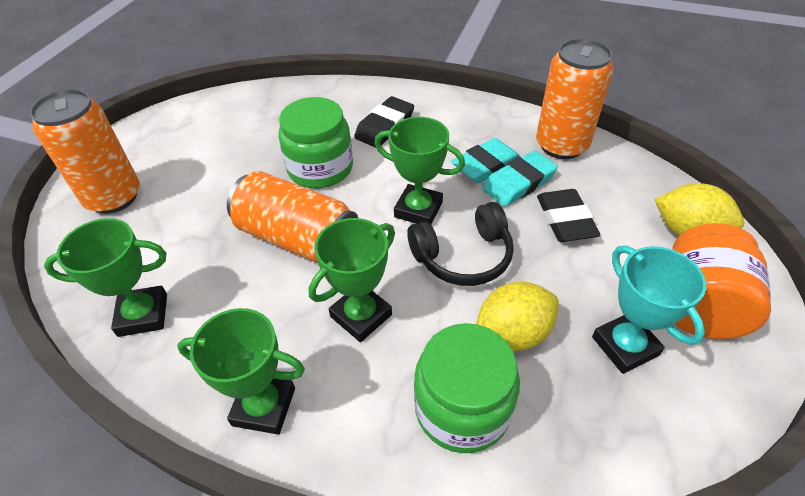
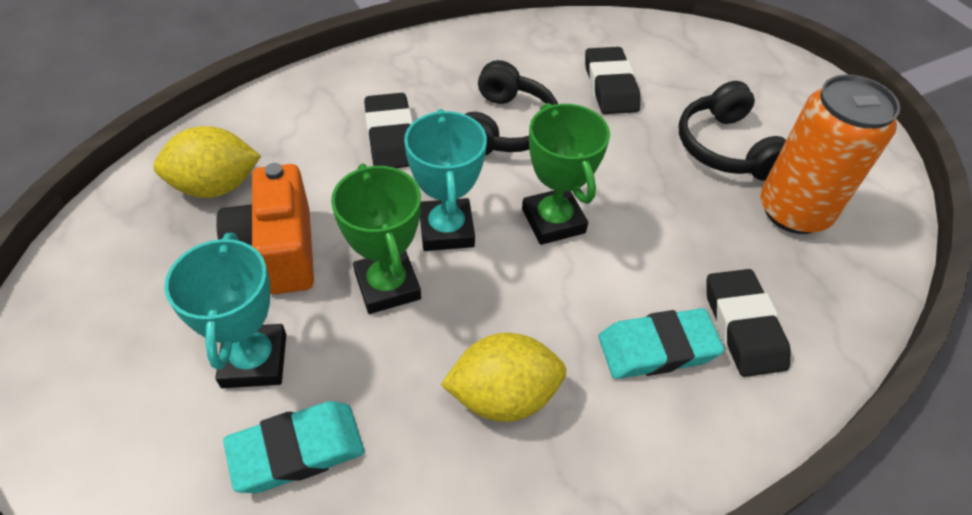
black eraser: 2 -> 3
black headphones: 1 -> 2
green jar: 2 -> 0
green trophy: 4 -> 2
orange camera: 0 -> 1
orange can: 3 -> 1
orange jar: 1 -> 0
turquoise trophy: 1 -> 2

